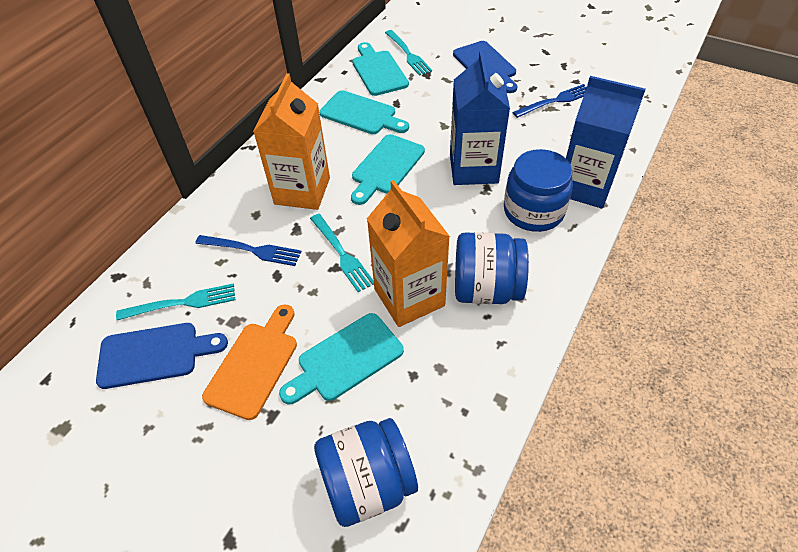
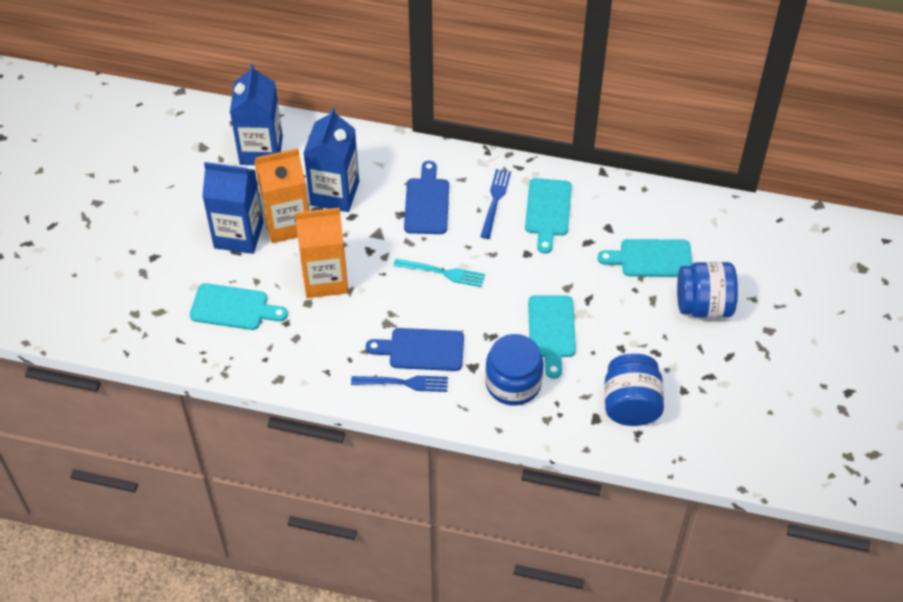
blue carton: 2 -> 3
orange cutting board: 1 -> 0
turquoise fork: 3 -> 1

